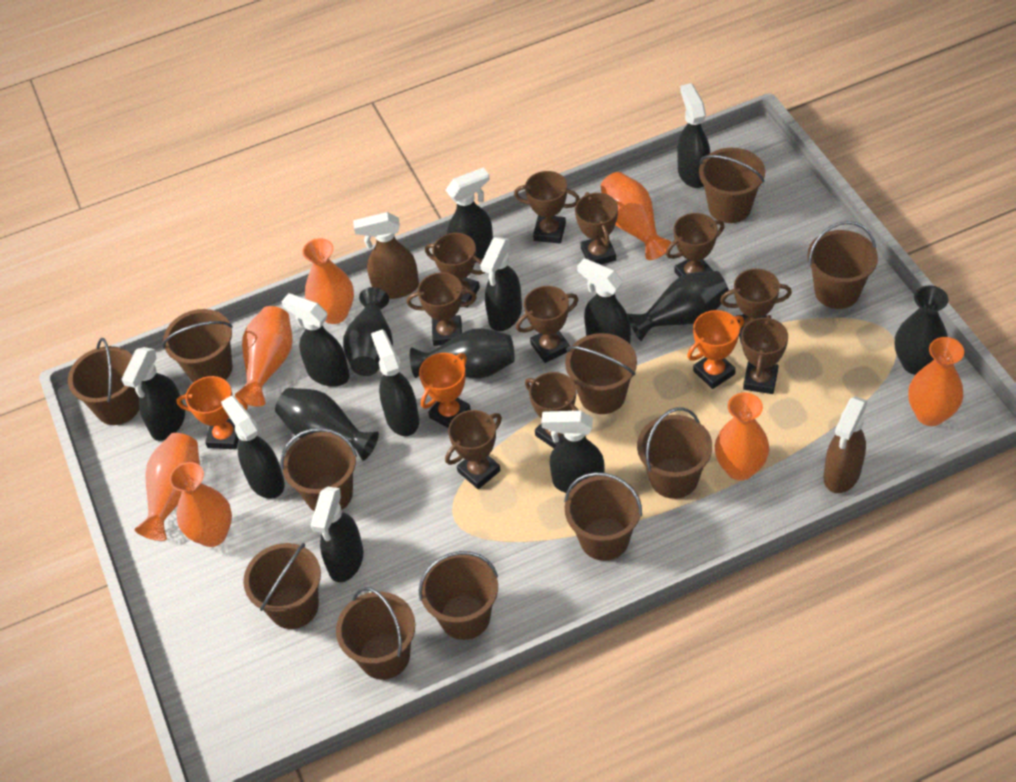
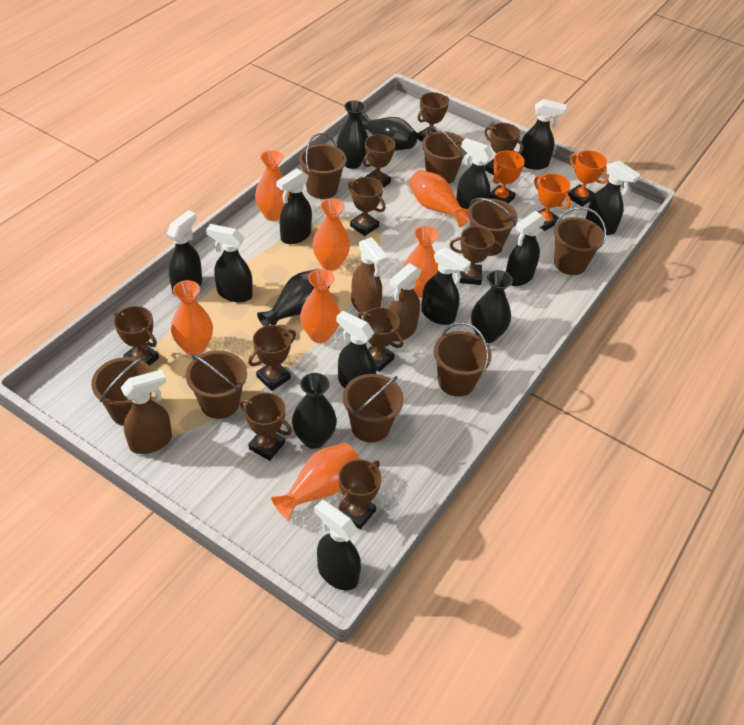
brown bucket: 11 -> 8
brown spray bottle: 2 -> 3

